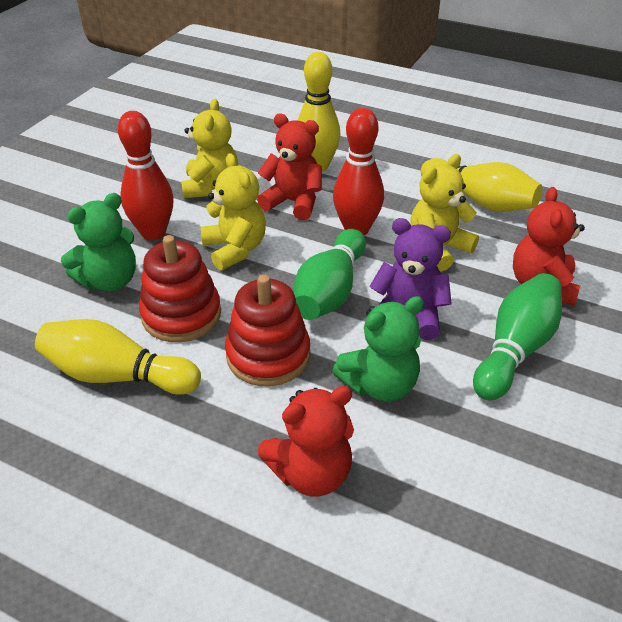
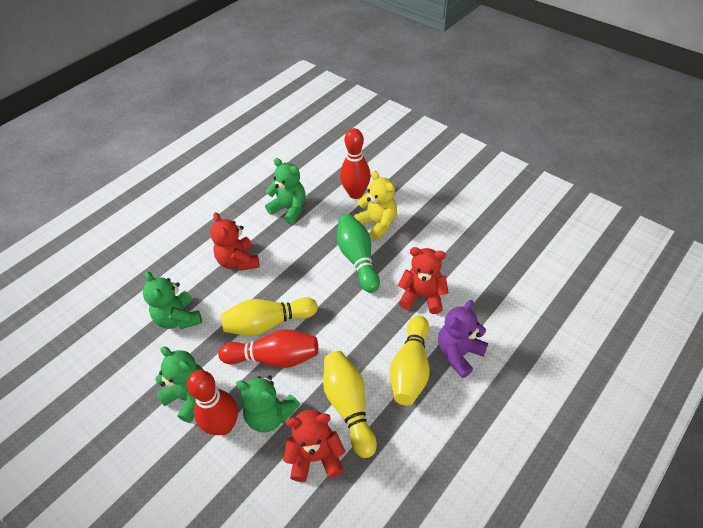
green bowling pin: 2 -> 1
green teddy bear: 2 -> 4
red bowling pin: 2 -> 3
red stacking toy: 2 -> 0
yellow teddy bear: 3 -> 1

